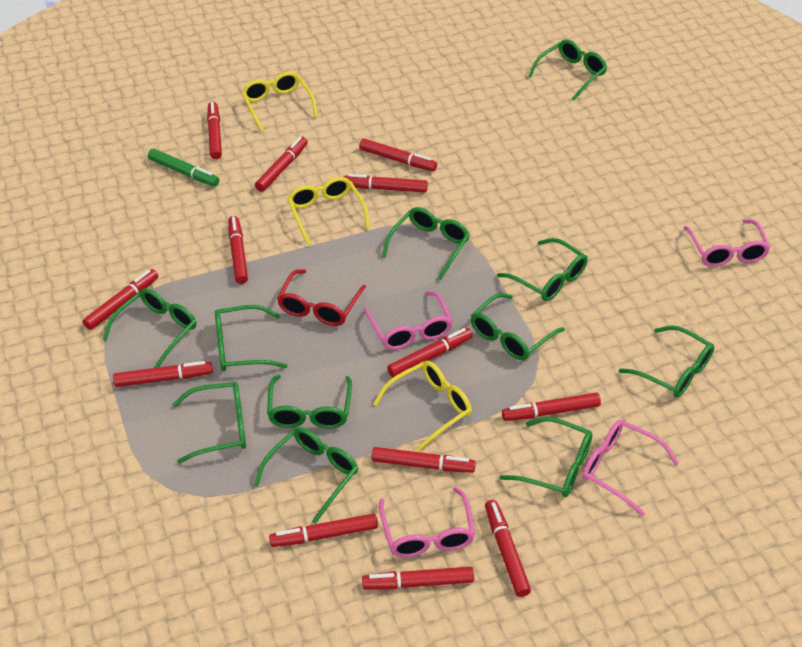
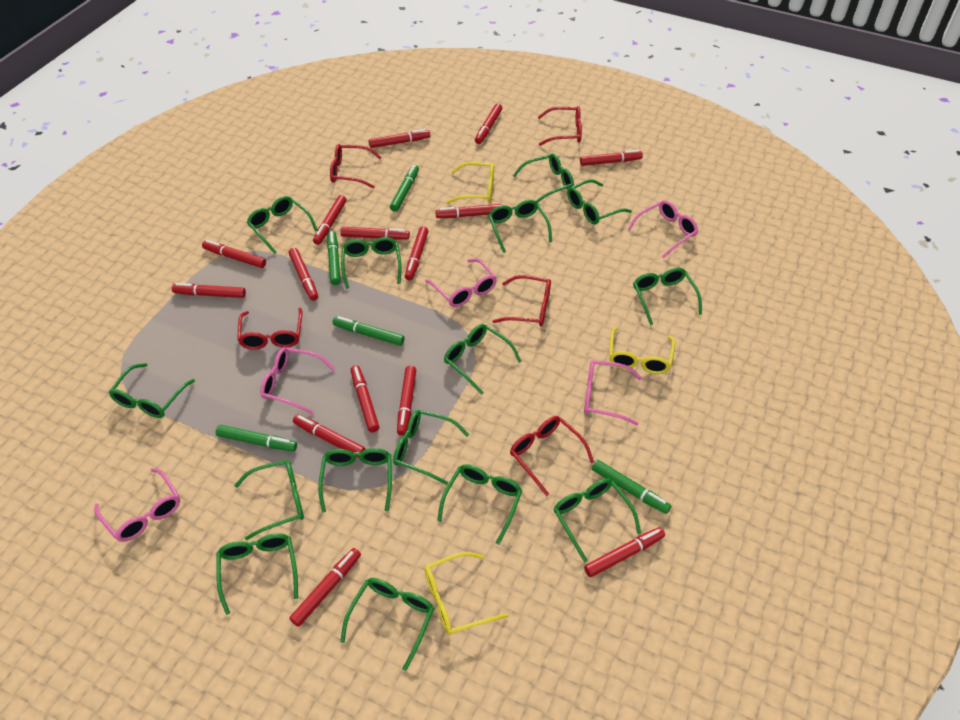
green glasses: 11 -> 15
green marker: 1 -> 5
pink glasses: 4 -> 5
red glasses: 1 -> 5
red marker: 13 -> 15

